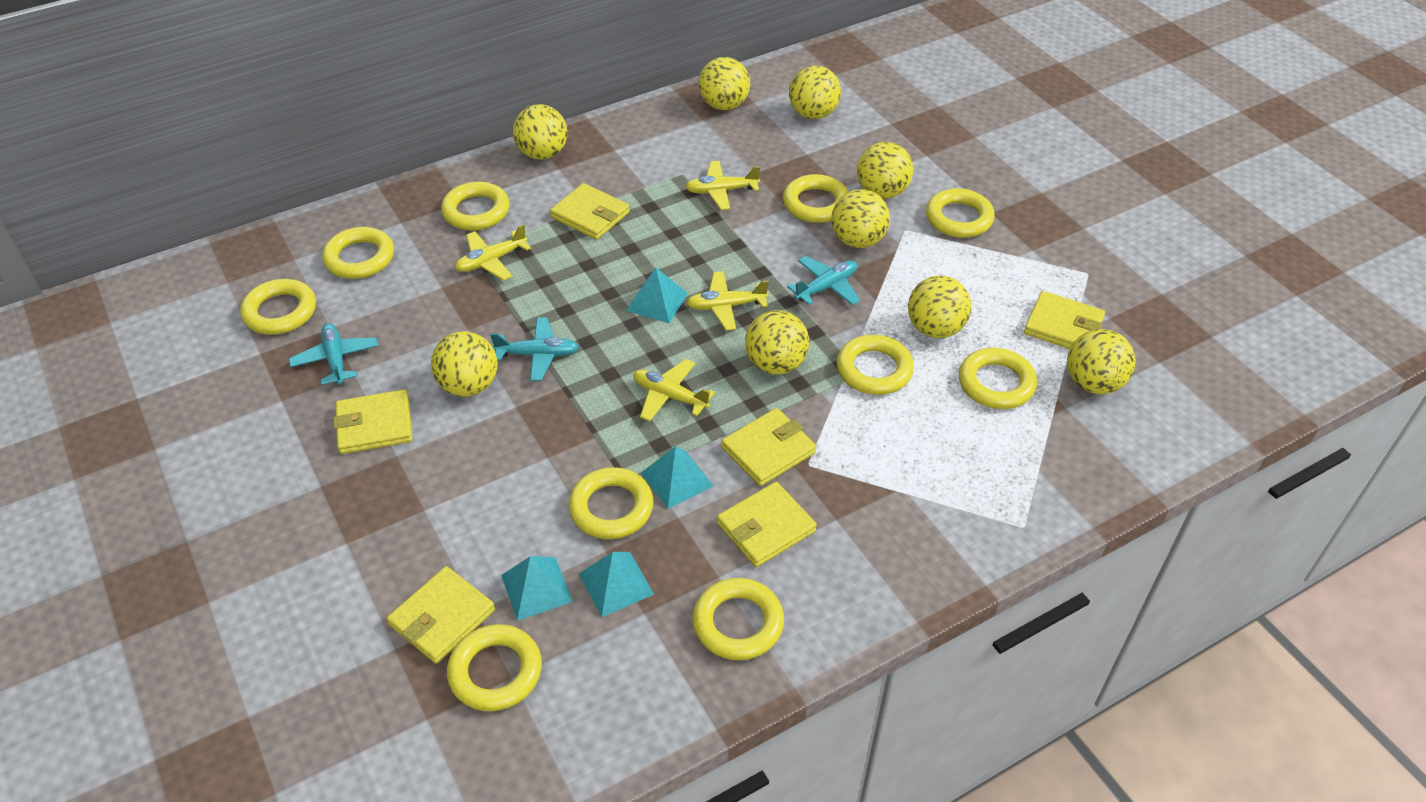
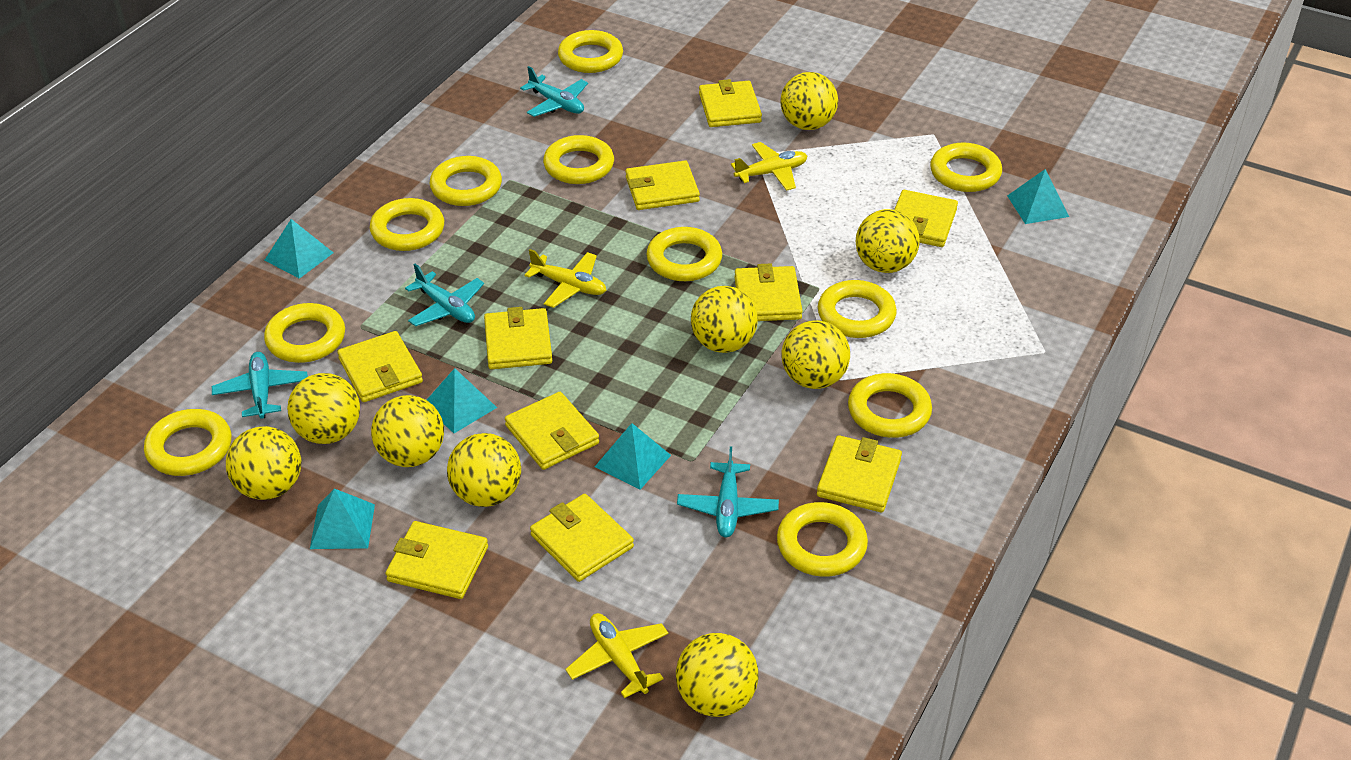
turquoise plane: 3 -> 4
turquoise pyramid: 4 -> 5
yellow plane: 4 -> 3
yellow ring: 10 -> 11
yellow wallet: 6 -> 10

